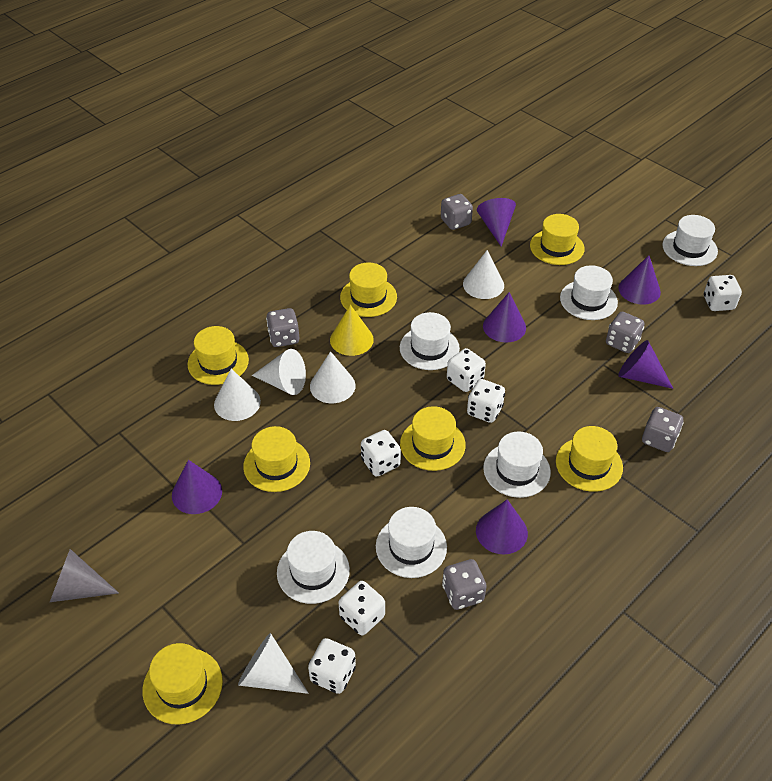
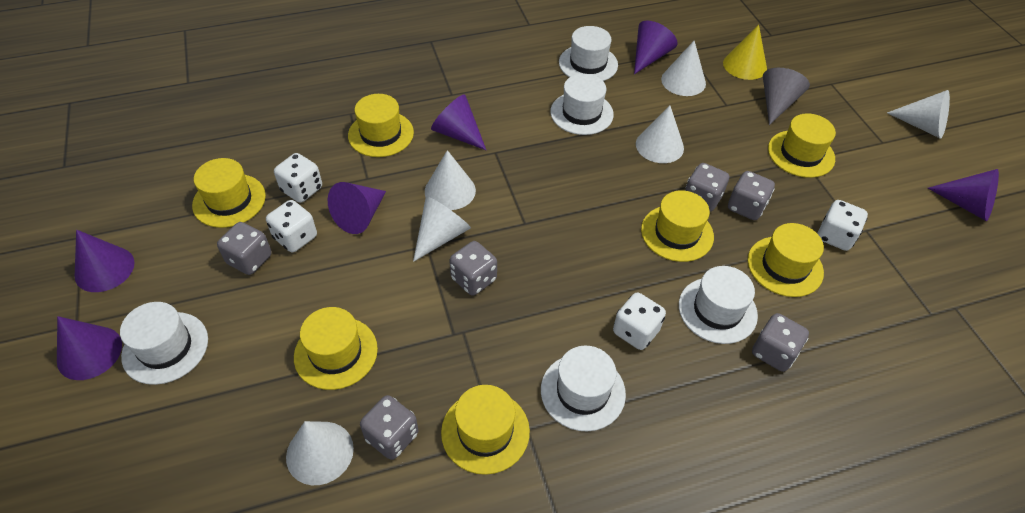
grey dice: 5 -> 6
white cone: 5 -> 6
white dice: 6 -> 4
white hat: 6 -> 5

